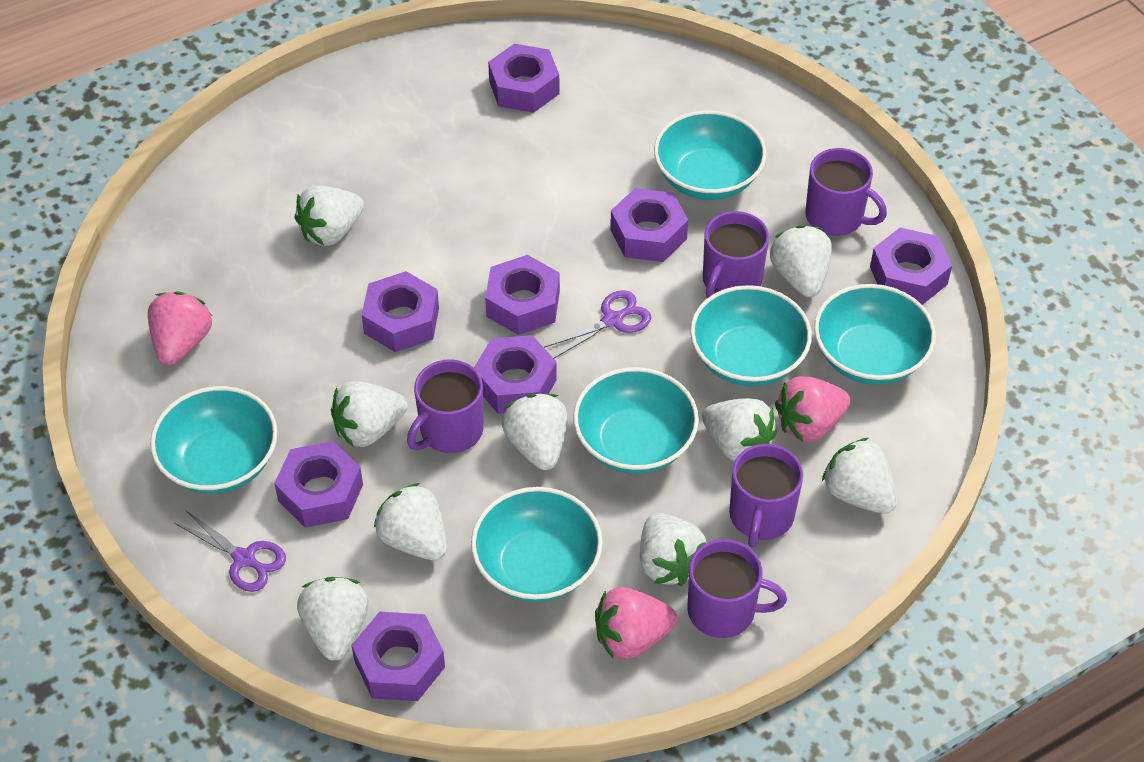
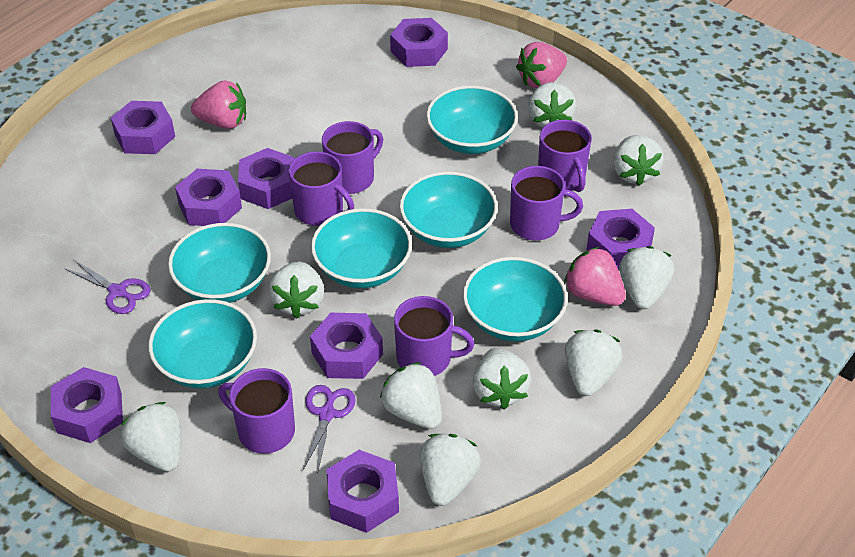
purple mug: 5 -> 6

